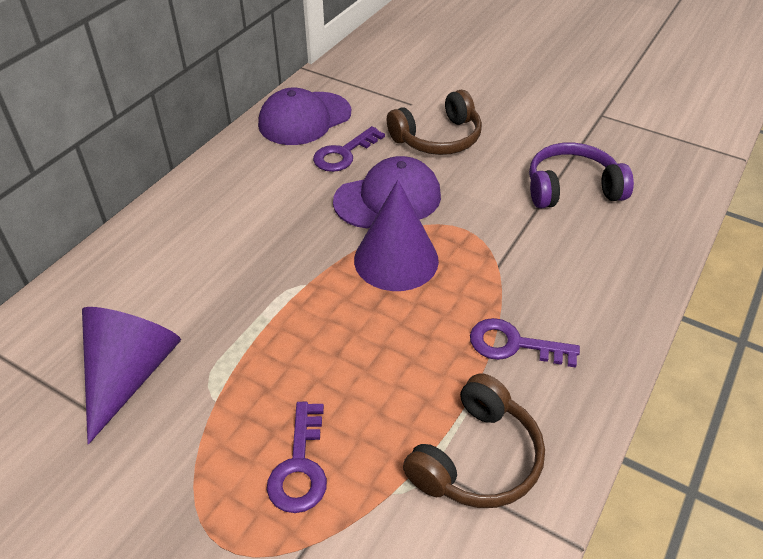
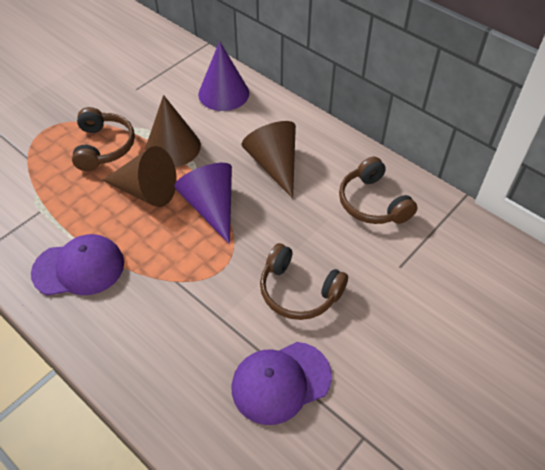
brown cone: 0 -> 3
brown headphones: 2 -> 3
purple headphones: 1 -> 0
purple key: 3 -> 0

